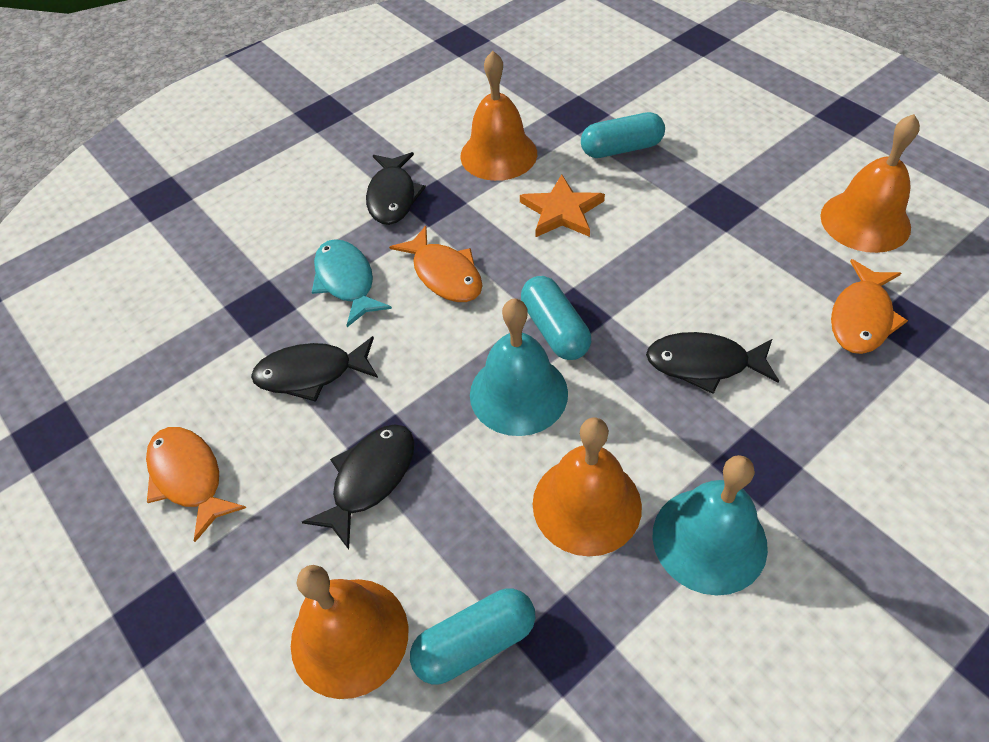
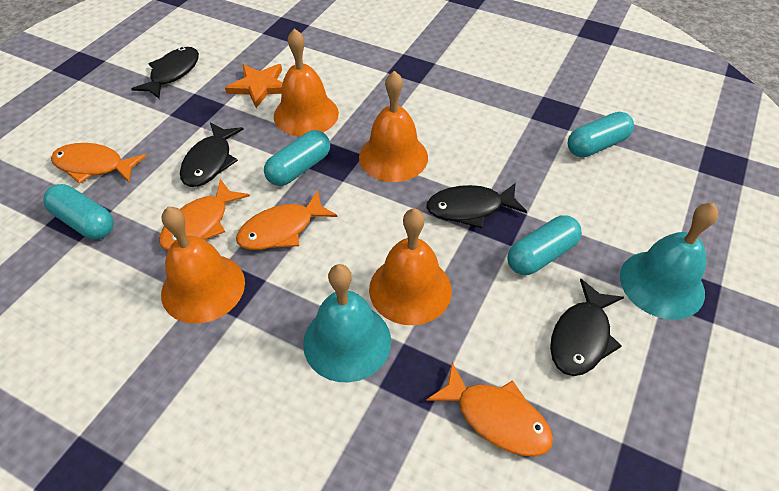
orange fish: 3 -> 4
turquoise capsule: 3 -> 4
turquoise fish: 1 -> 0

